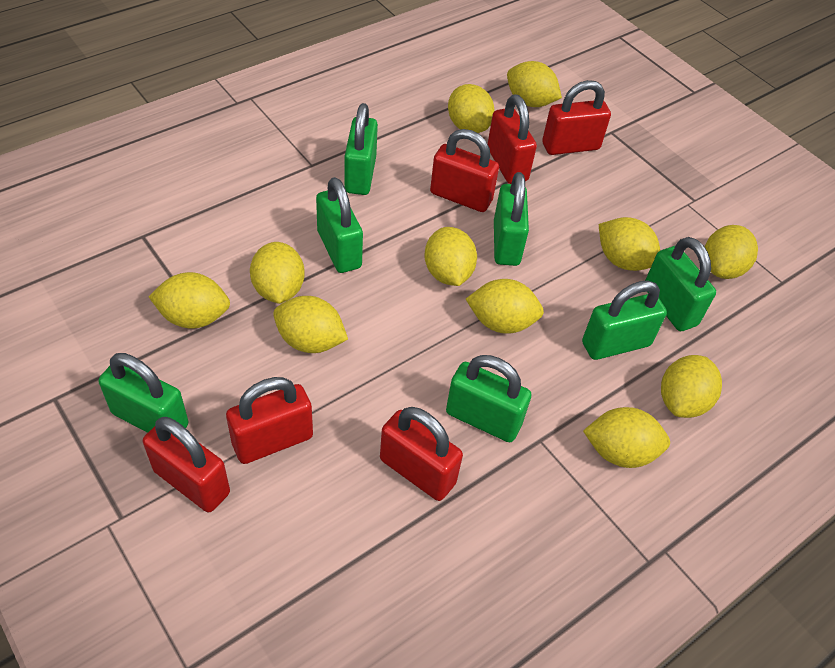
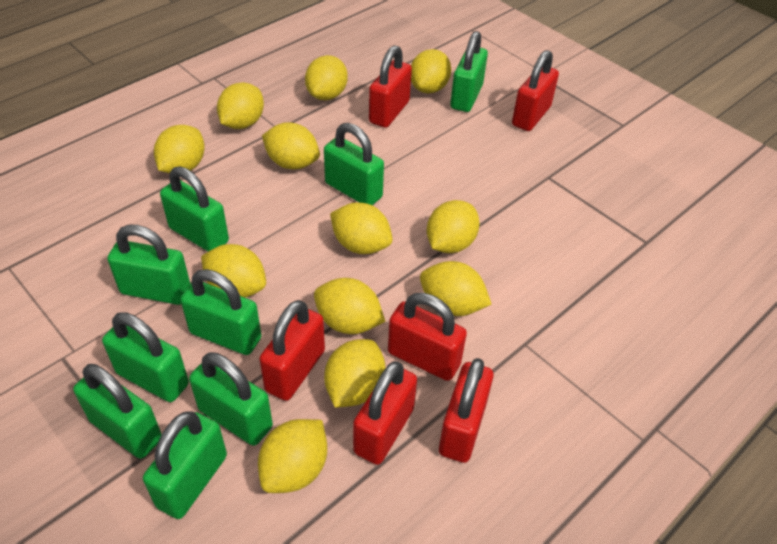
green padlock: 7 -> 9
yellow lemon: 11 -> 12

